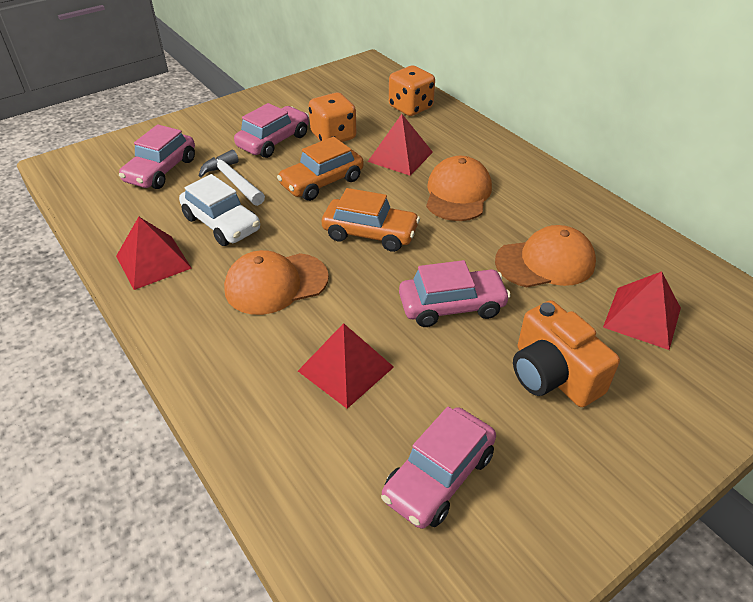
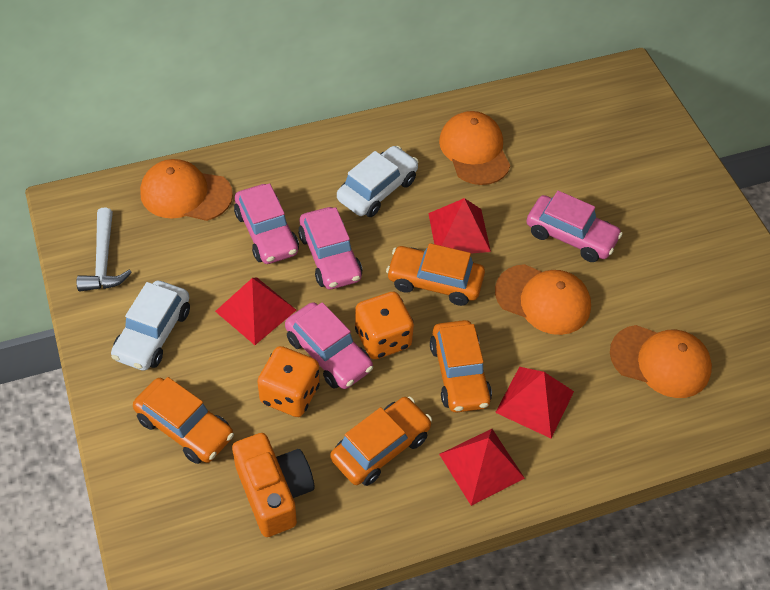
orange cap: 3 -> 4
orange car: 2 -> 4
white car: 1 -> 2

